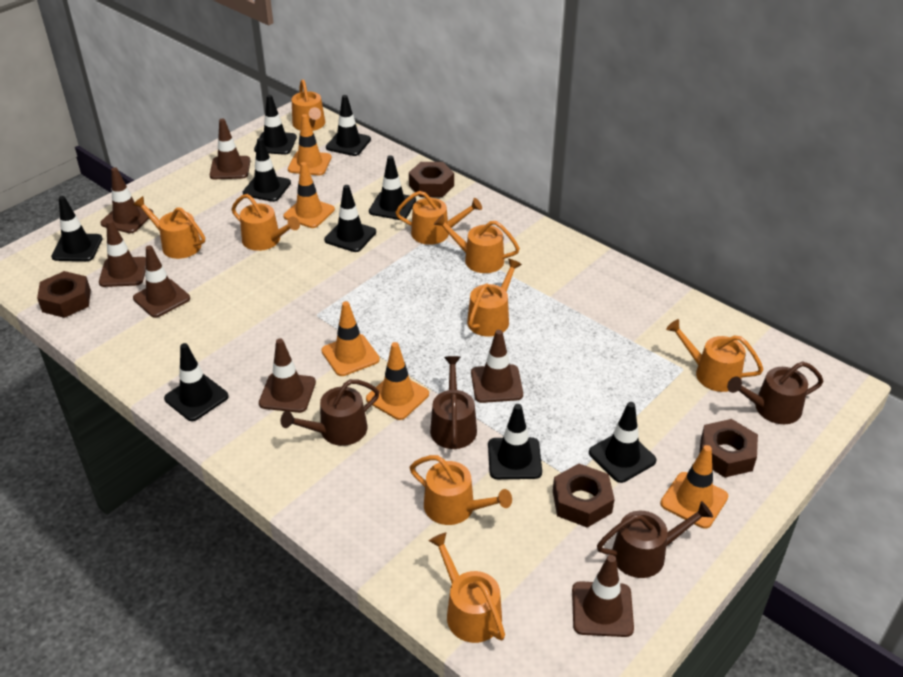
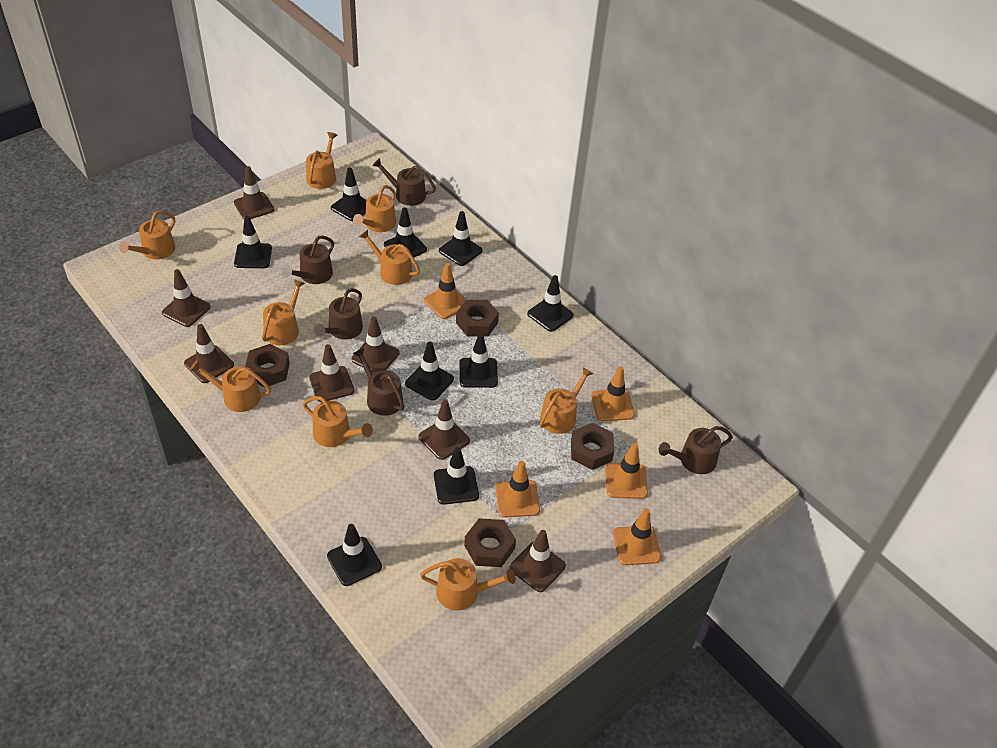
brown watering can: 4 -> 5

